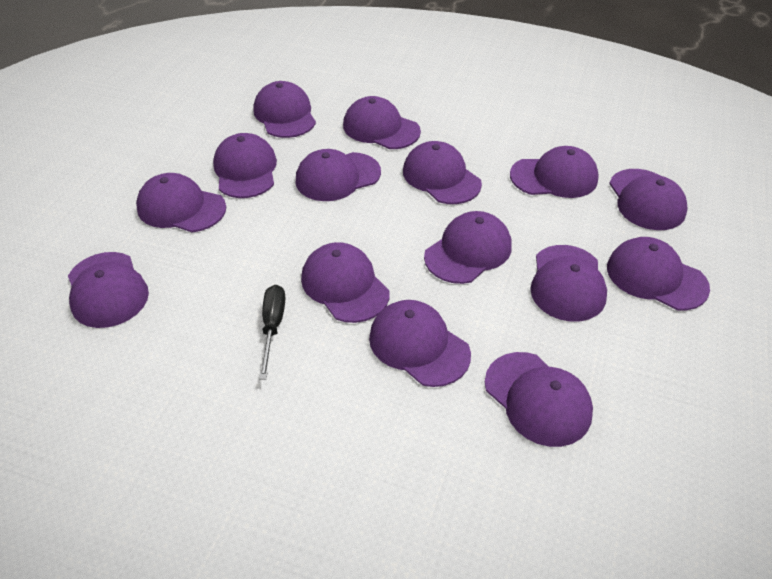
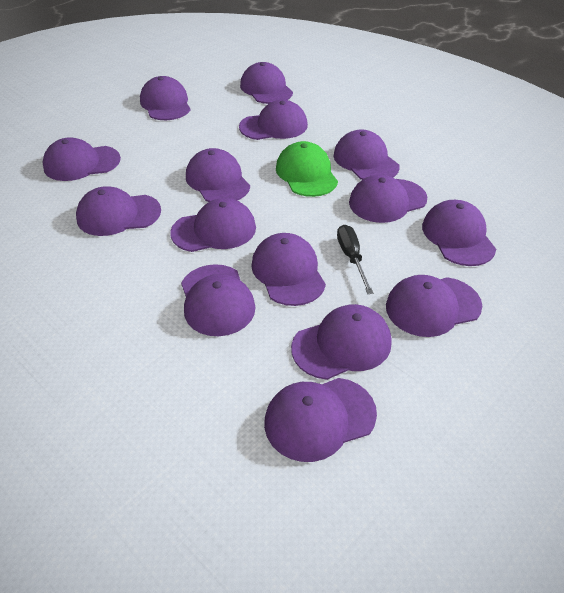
green cap: 0 -> 1

